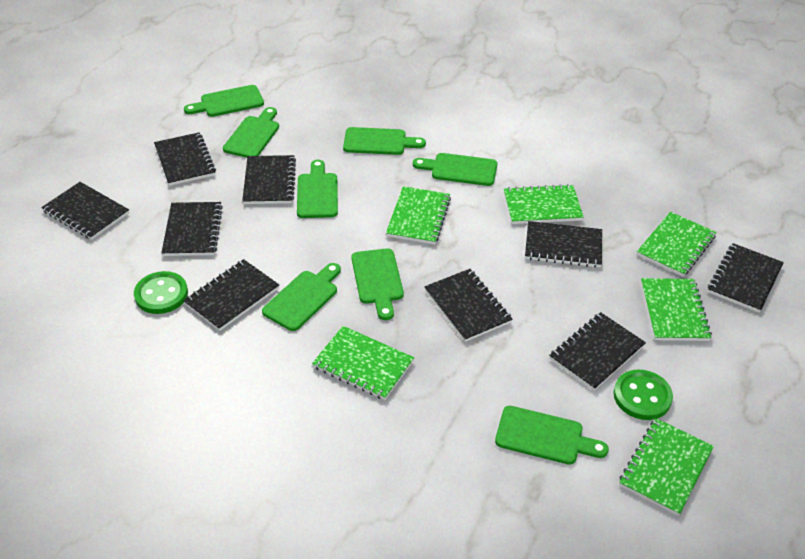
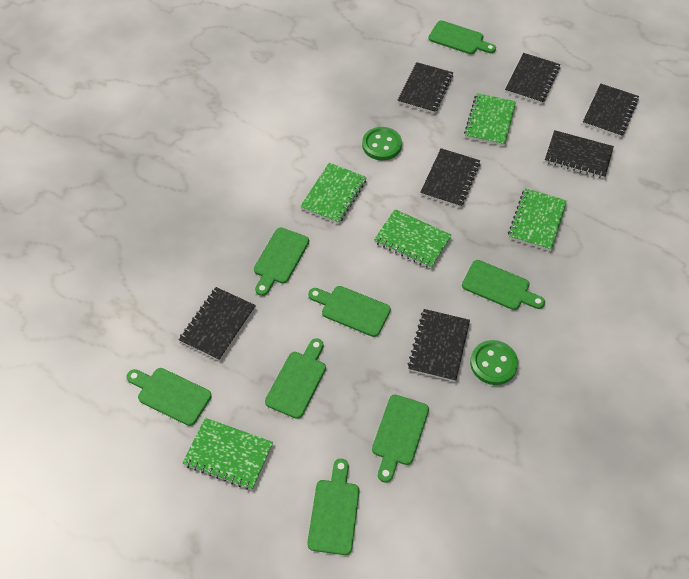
black notebook: 9 -> 7
green notebook: 6 -> 5

